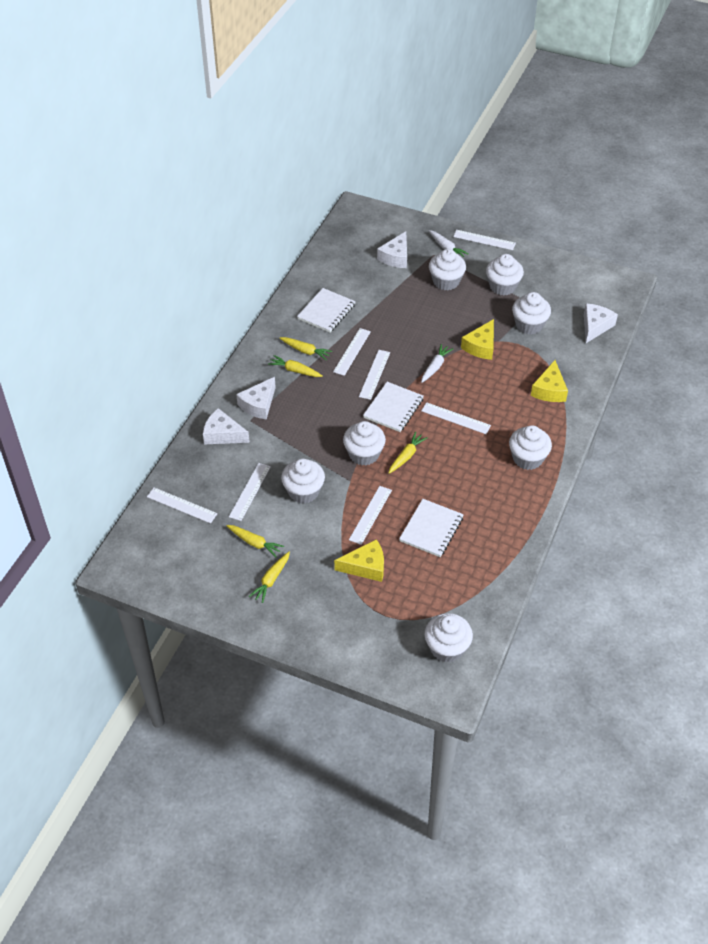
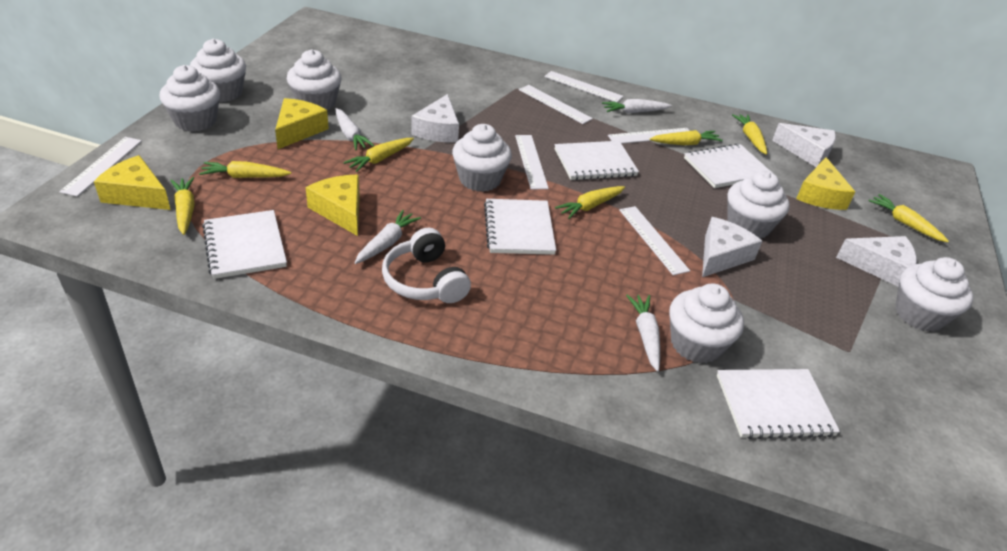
white carrot: 2 -> 4
white headphones: 0 -> 1
white notebook: 3 -> 5
white ruler: 7 -> 6
yellow carrot: 5 -> 7
yellow cheese: 3 -> 4

